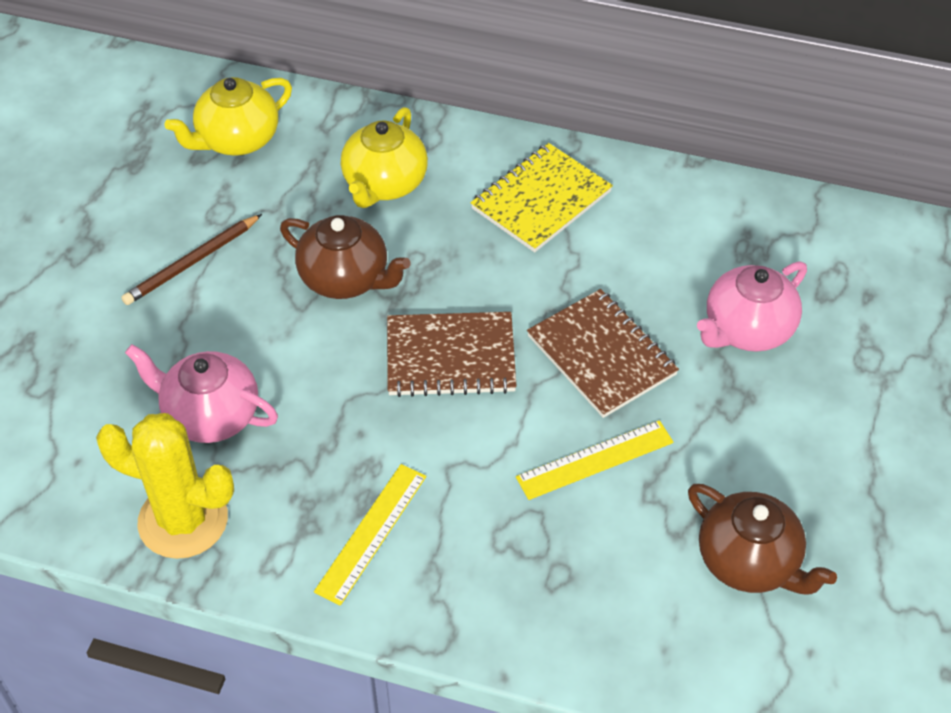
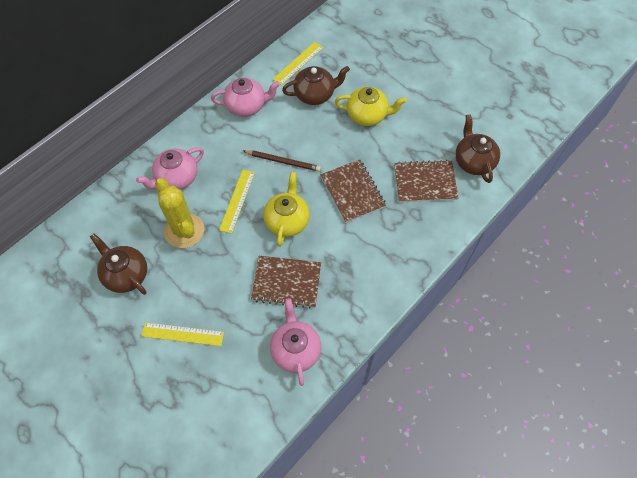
brown notebook: 2 -> 3
brown teapot: 2 -> 3
pink teapot: 2 -> 3
yellow notebook: 1 -> 0
yellow ruler: 2 -> 3

